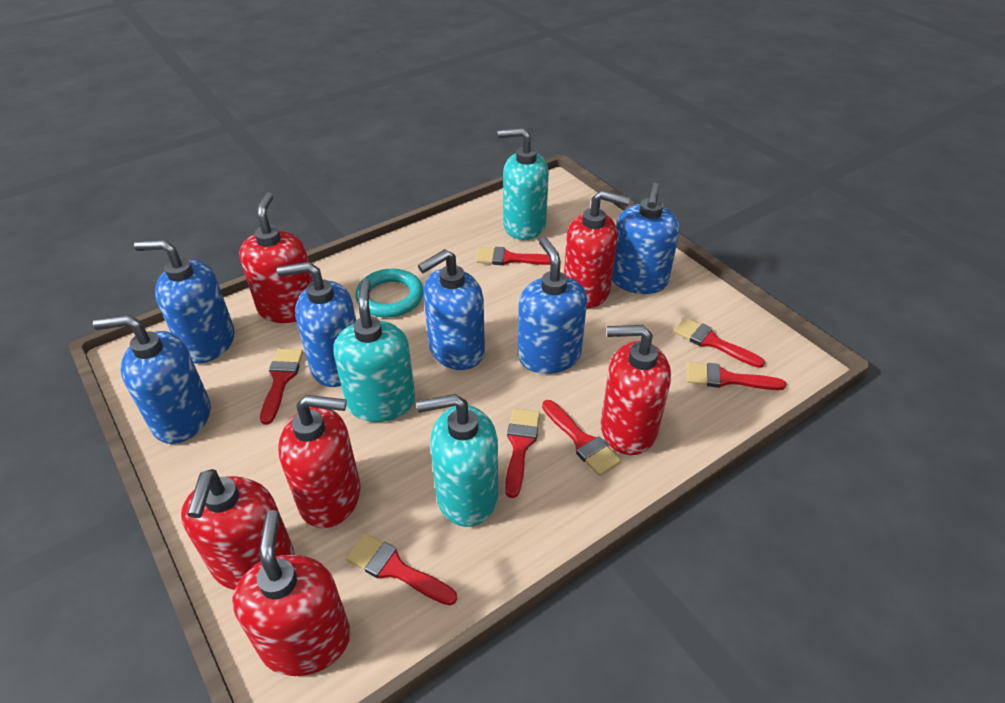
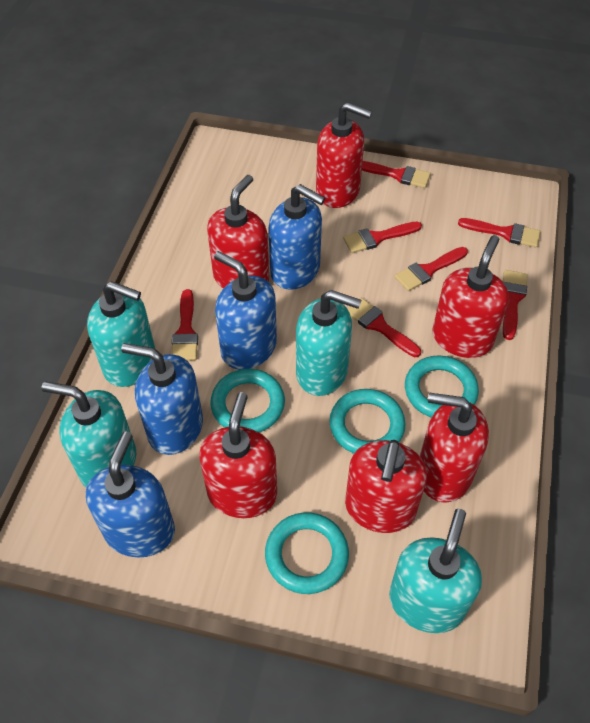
blue soap dispenser: 6 -> 4
turquoise ring: 1 -> 4
turquoise soap dispenser: 3 -> 4

